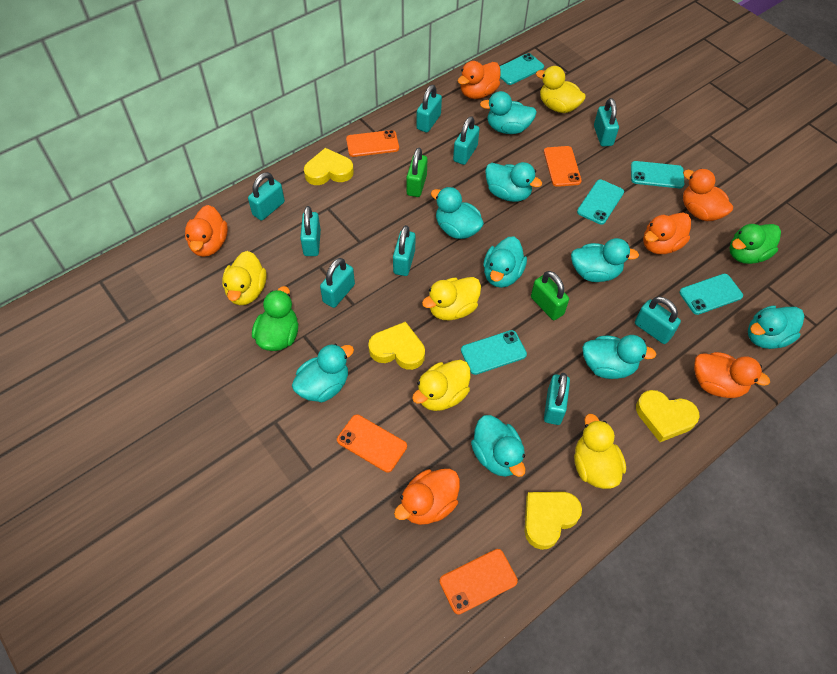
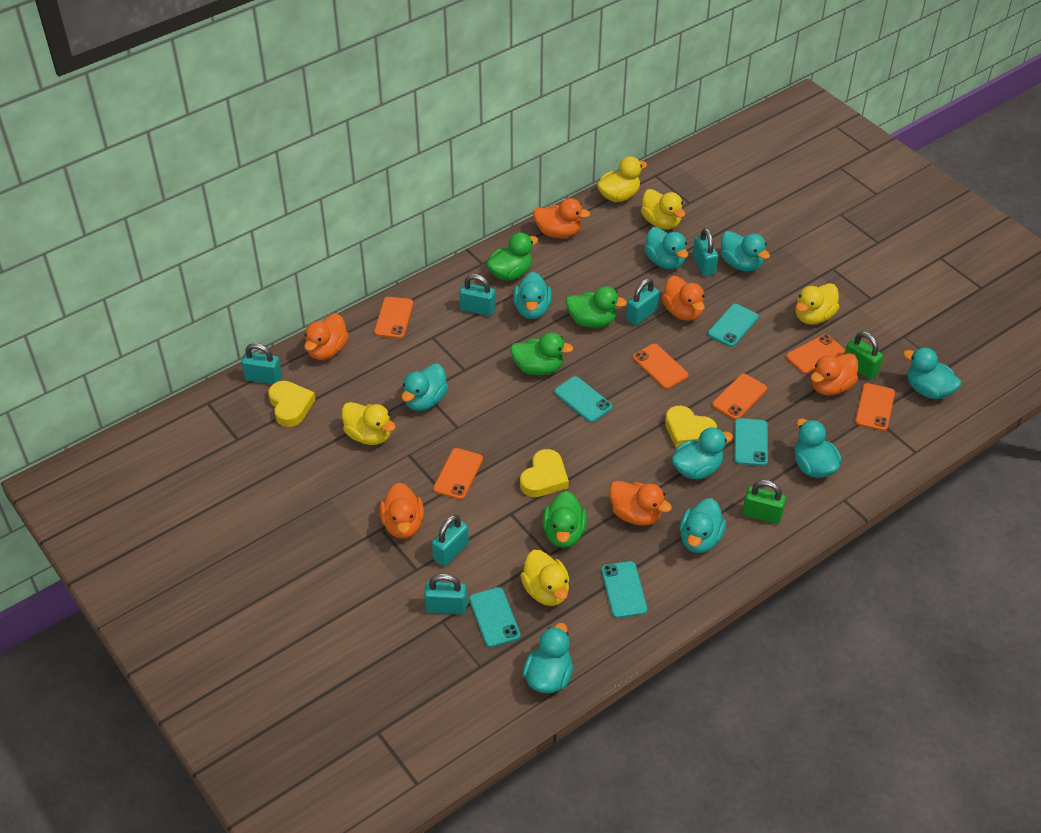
green duck: 2 -> 4
orange phone: 4 -> 6
turquoise padlock: 9 -> 6
yellow heart: 4 -> 3

